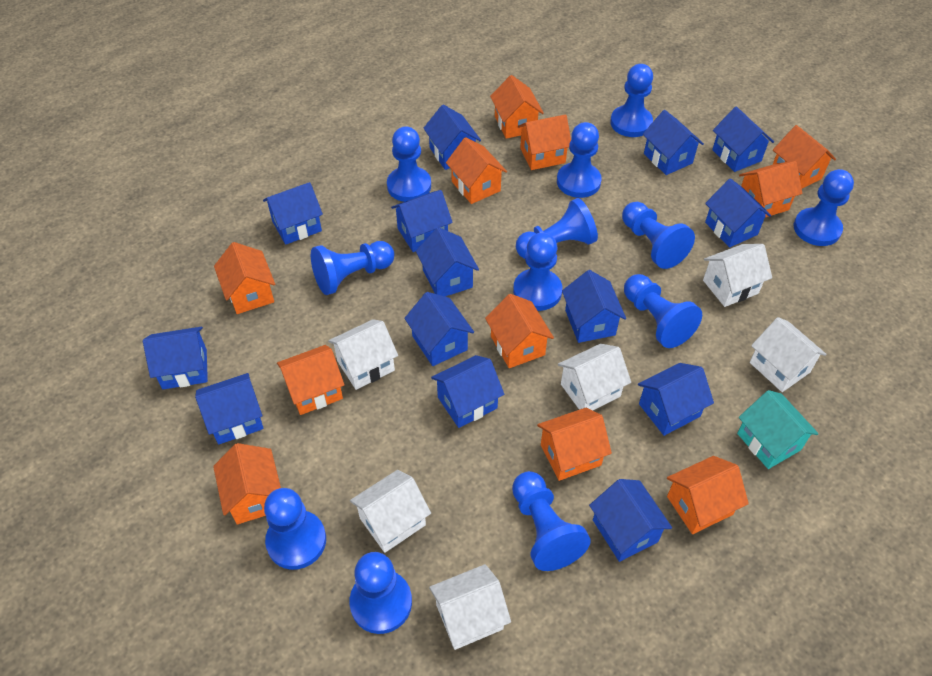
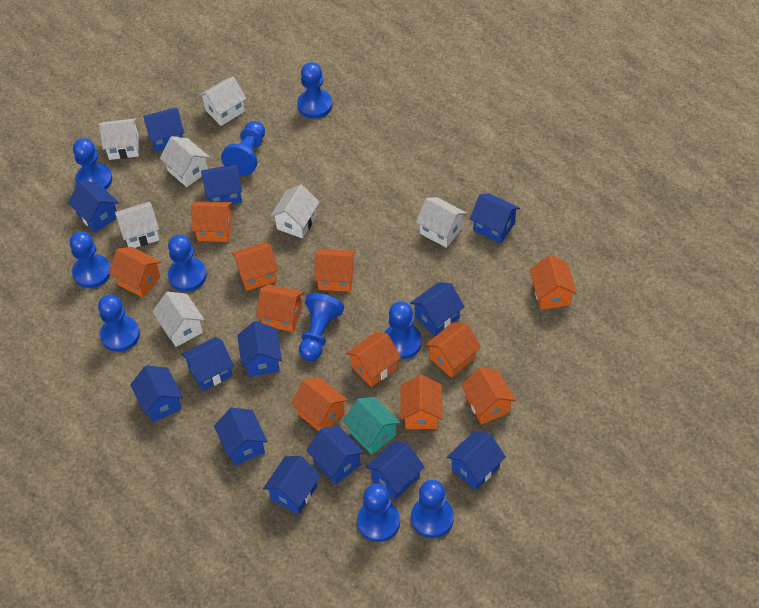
blue house: 14 -> 13
blue pawn: 12 -> 10
white house: 6 -> 7

